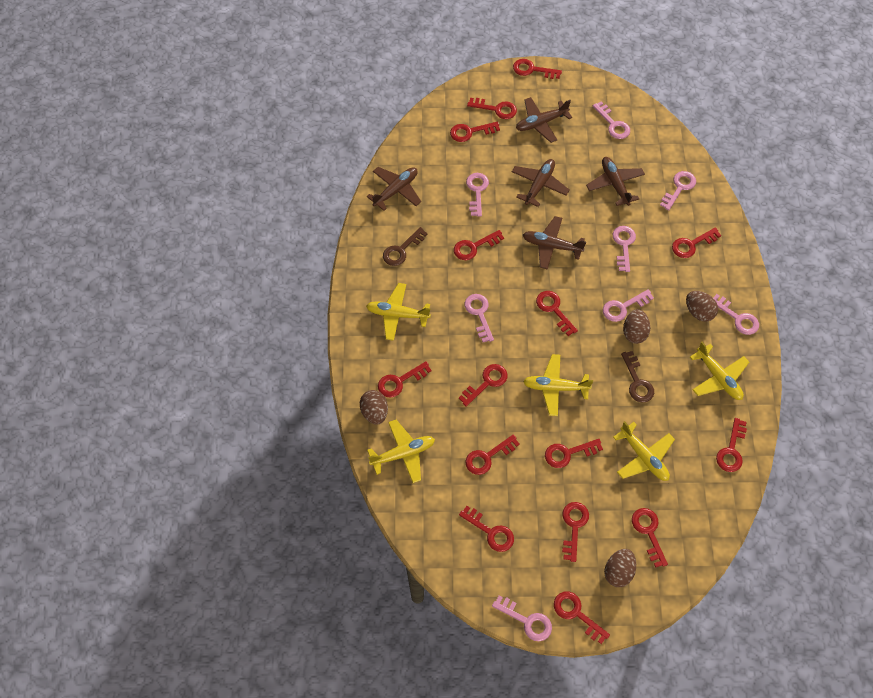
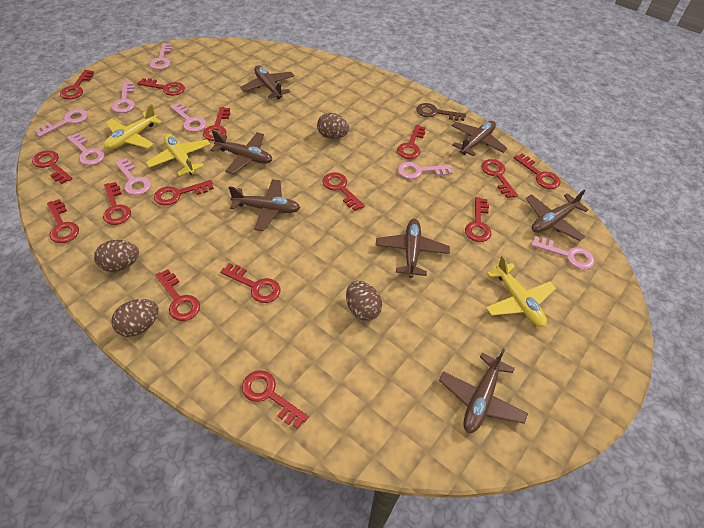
brown key: 2 -> 1
brown plane: 5 -> 7
yellow plane: 5 -> 3

